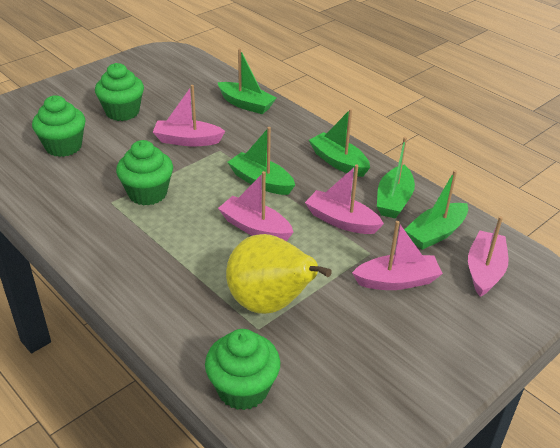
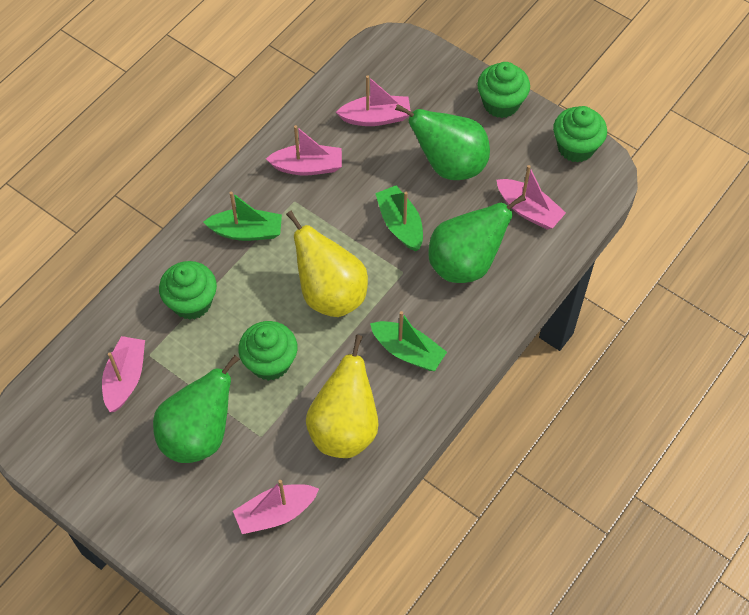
green boat: 5 -> 3
green pear: 0 -> 3
yellow pear: 1 -> 2

